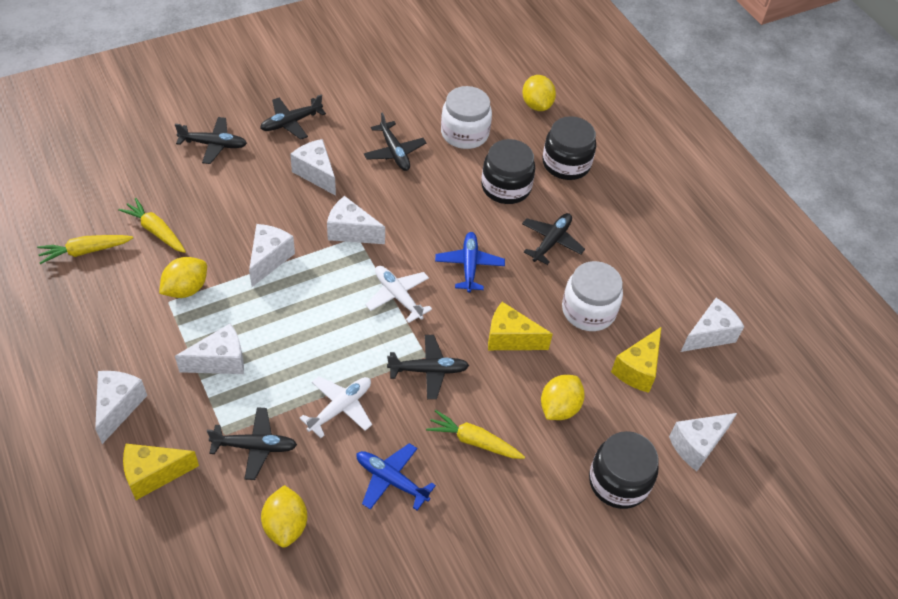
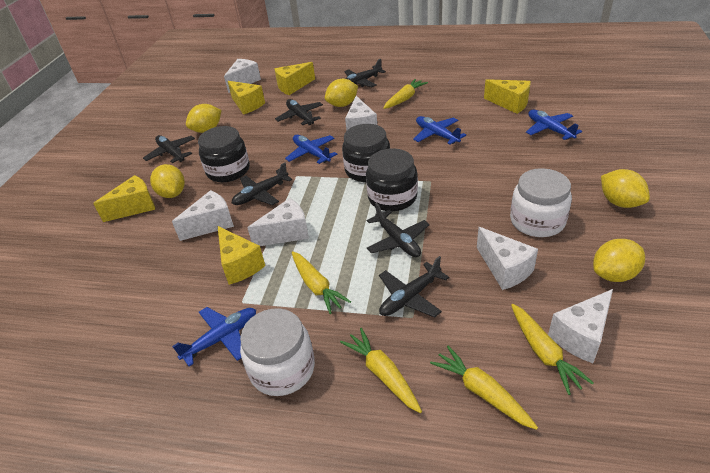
blue plane: 2 -> 4
white cheese: 7 -> 6
white plane: 2 -> 0
yellow carrot: 3 -> 5
yellow cheese: 3 -> 5
yellow lemon: 4 -> 5

